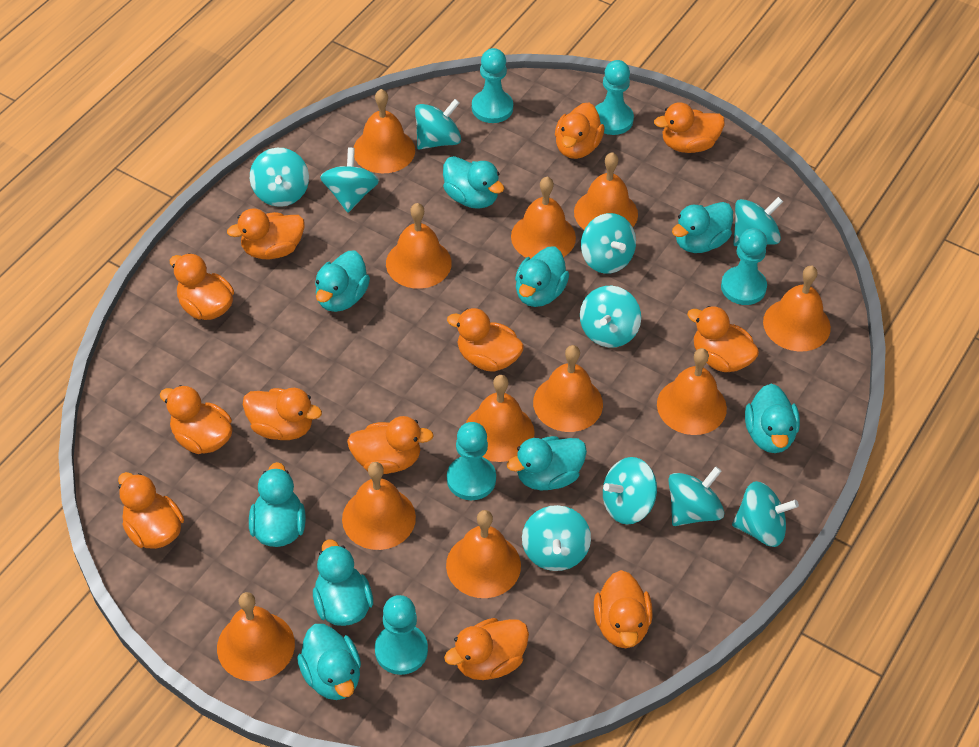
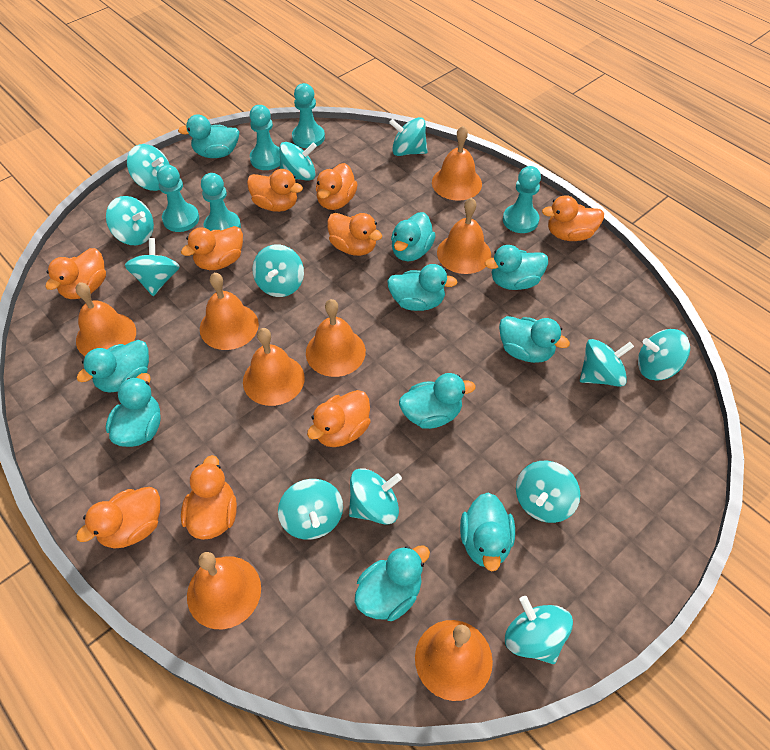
orange bell: 11 -> 8
orange duck: 12 -> 9
turquoise duck: 9 -> 10
turquoise spinning top: 10 -> 12

